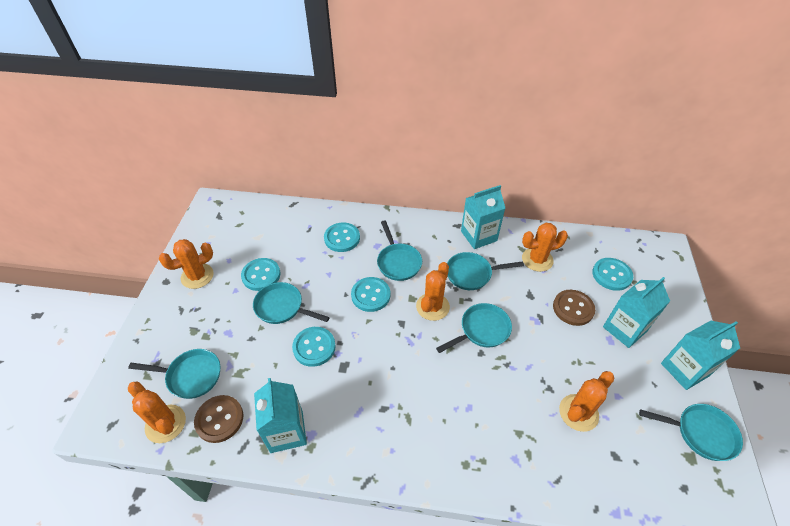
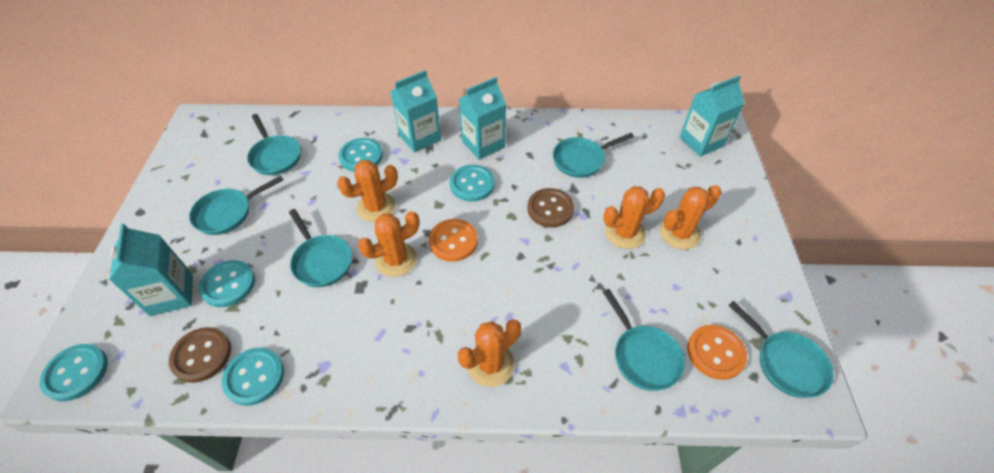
orange button: 0 -> 2

